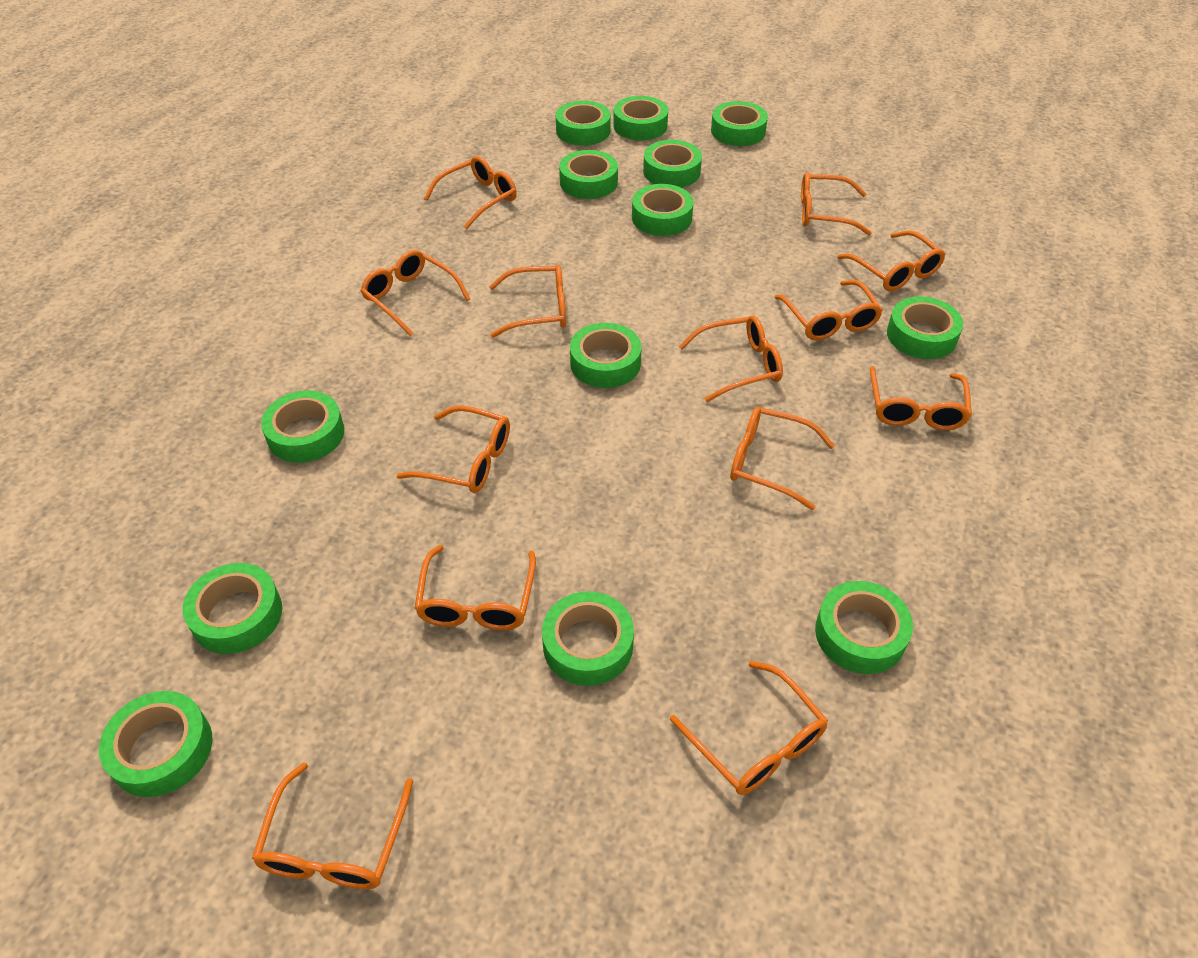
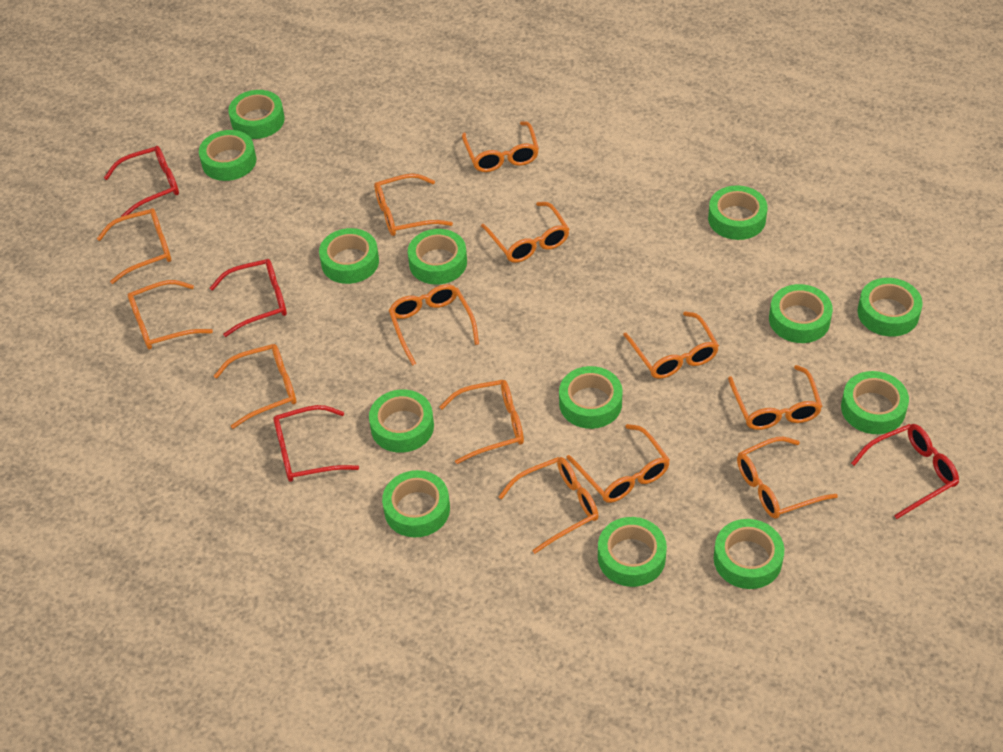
red glasses: 0 -> 4

